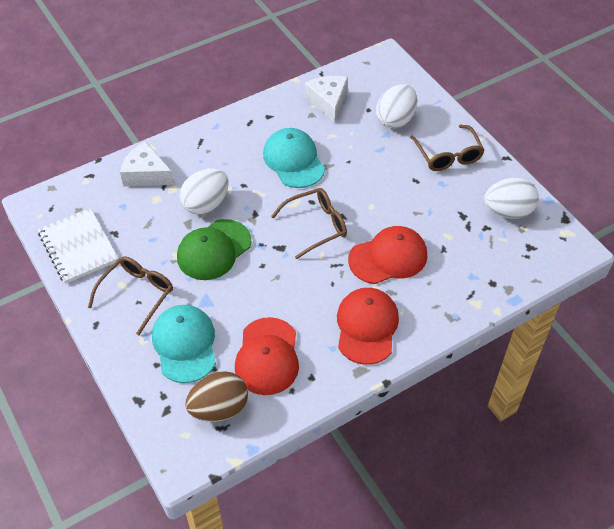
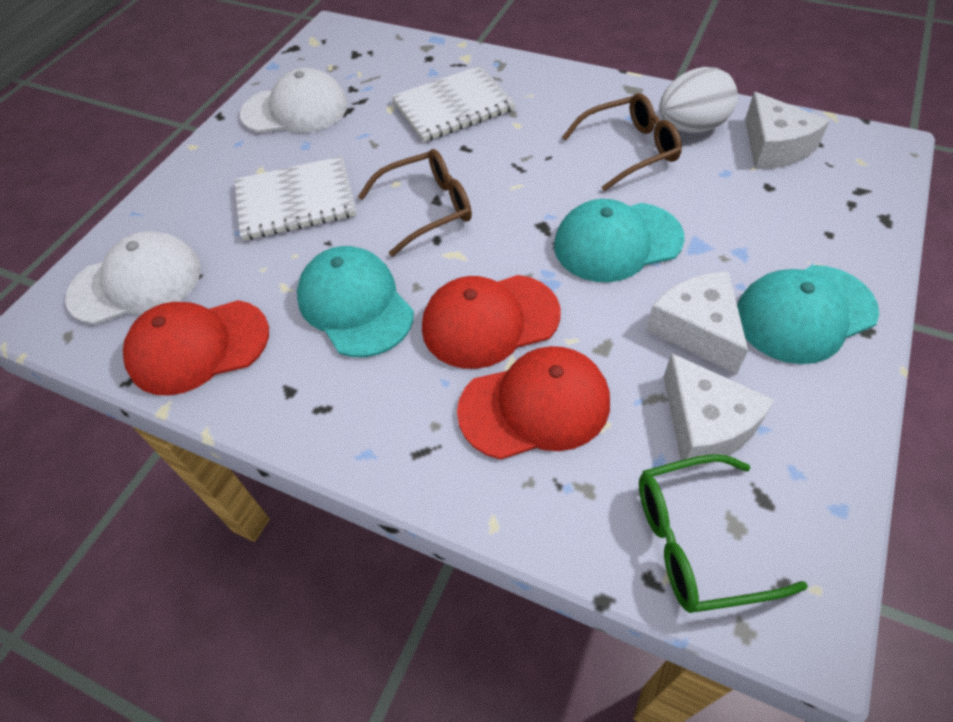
brown egg: 1 -> 0
brown glasses: 3 -> 2
green cap: 1 -> 0
green glasses: 0 -> 1
turquoise cap: 2 -> 3
white cap: 0 -> 2
white cheese: 2 -> 3
white egg: 3 -> 1
white notebook: 1 -> 2

